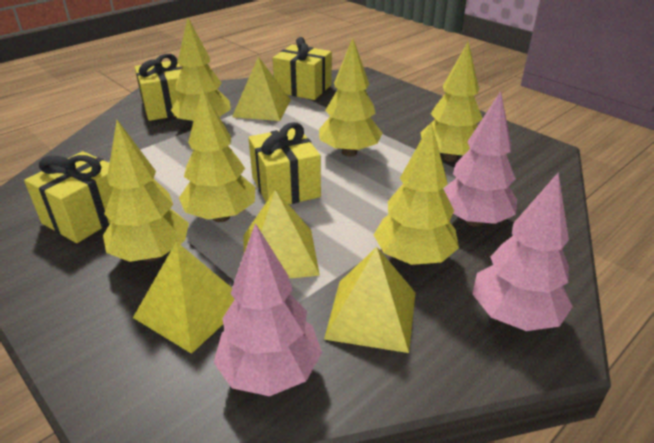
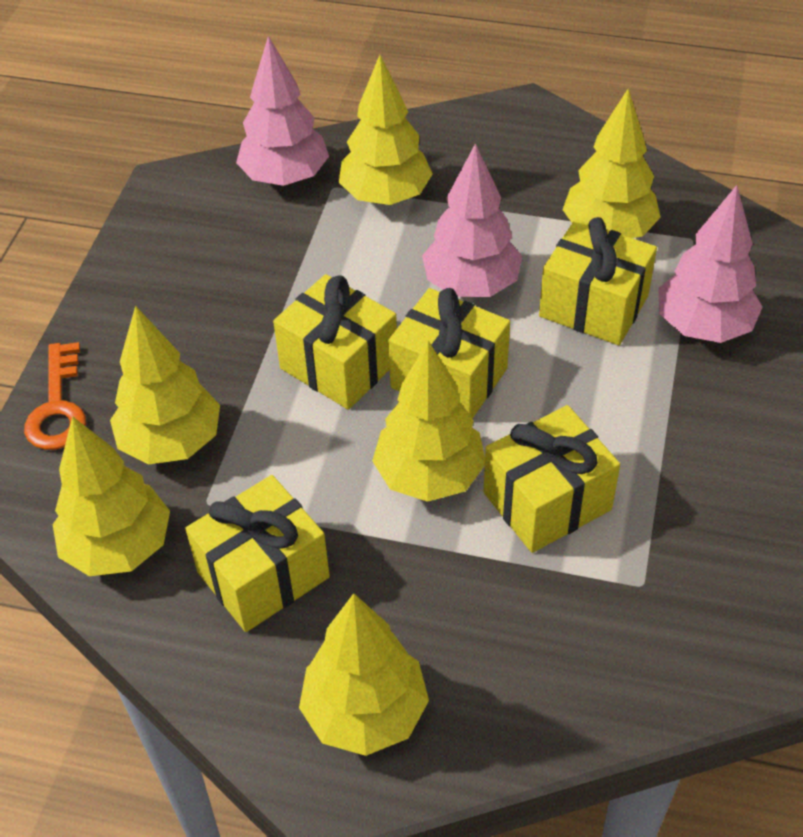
orange key: 0 -> 1
yellow gift: 4 -> 5
yellow pyramid: 4 -> 0

